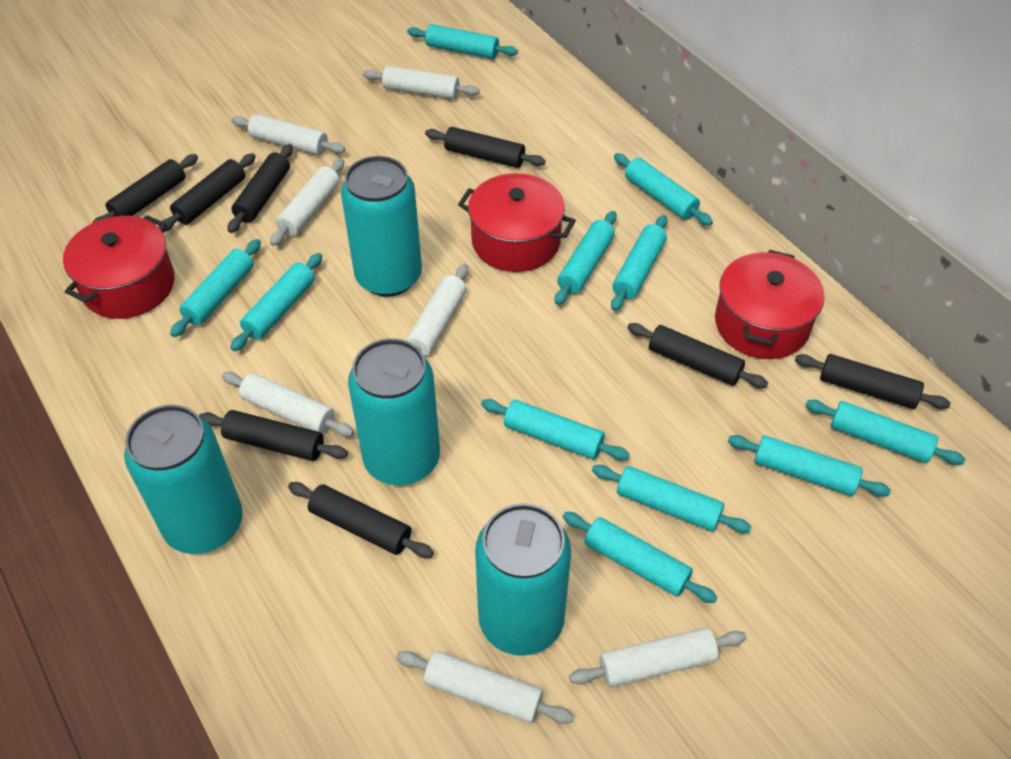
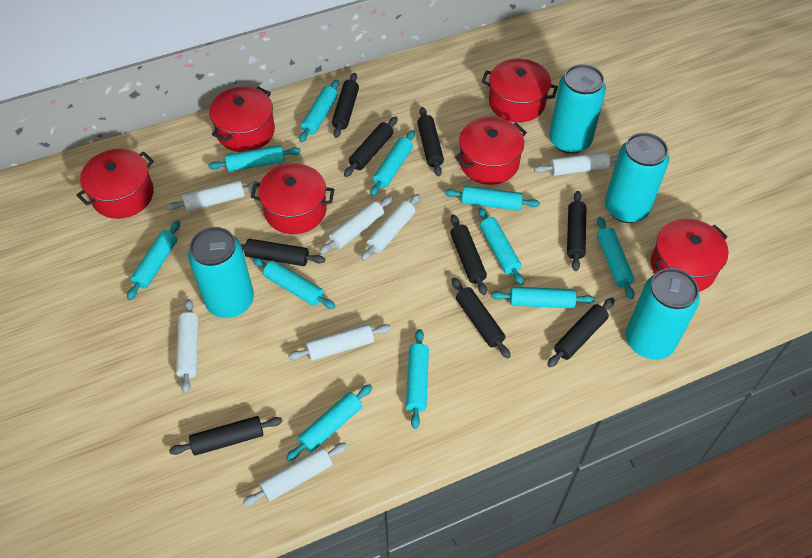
black rolling pin: 8 -> 9
red pot: 3 -> 6

